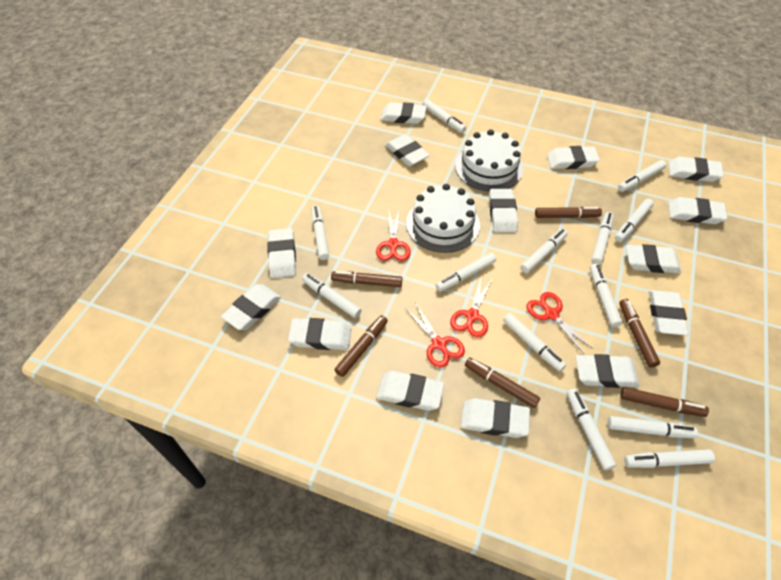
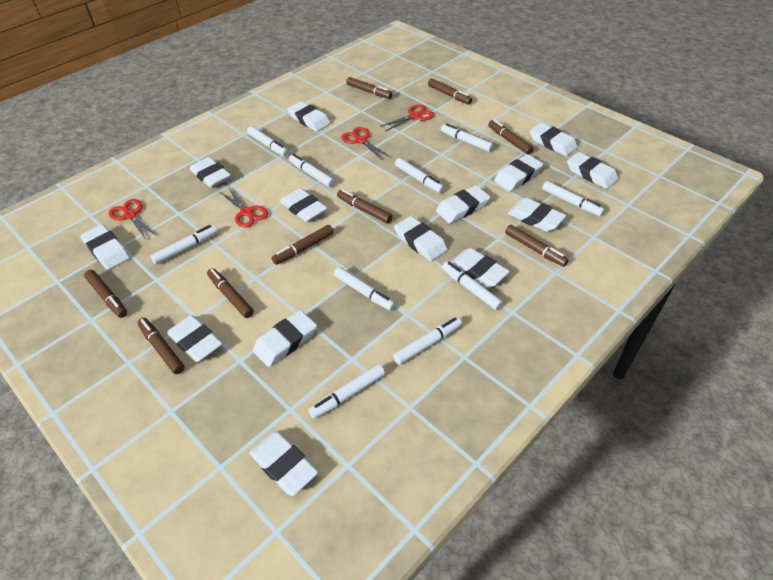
brown marker: 6 -> 9
white cake: 2 -> 0
white marker: 13 -> 10

